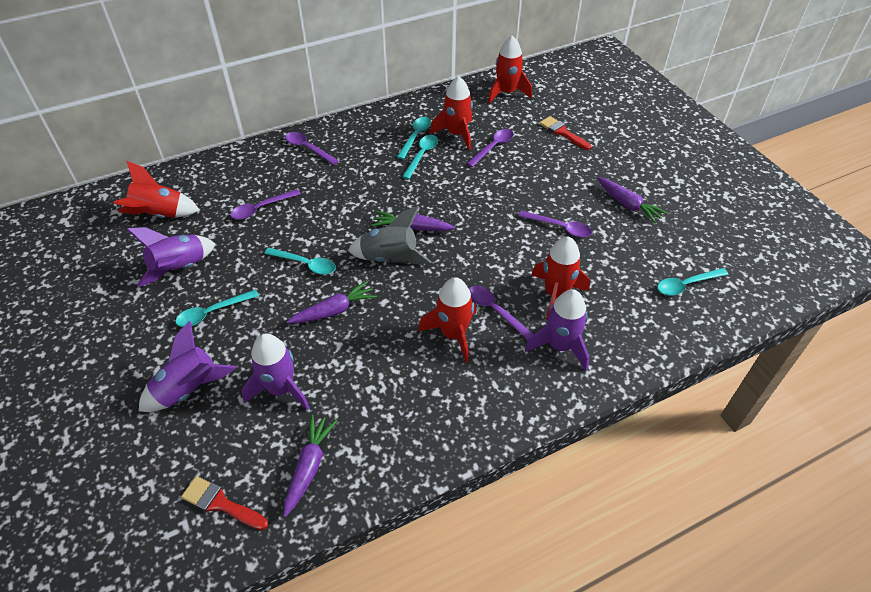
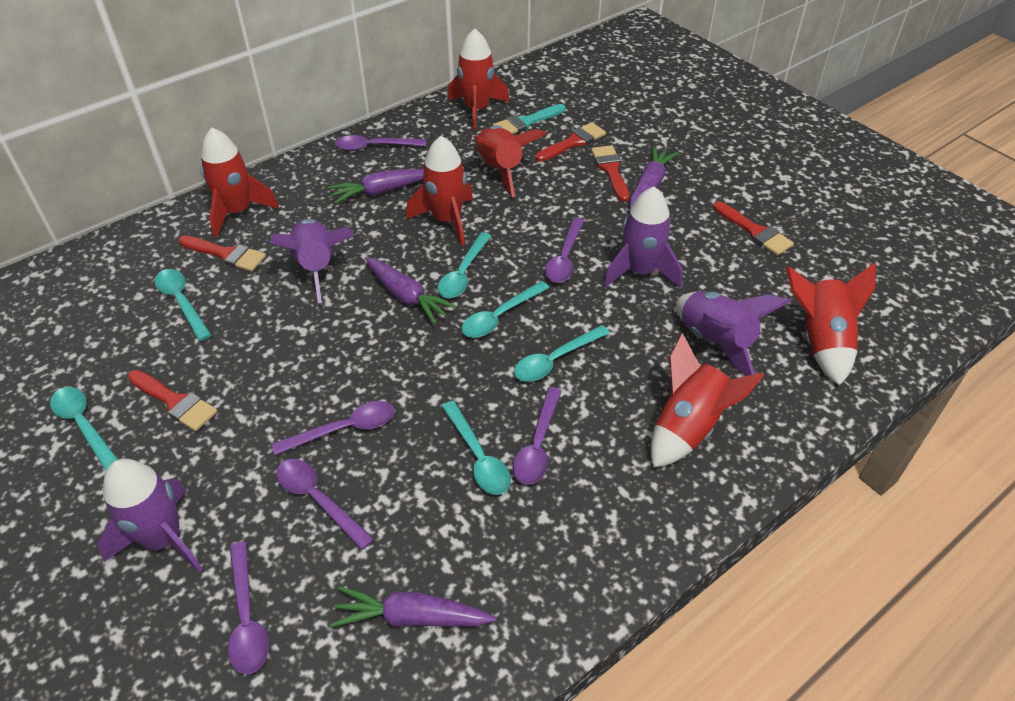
grey rocket: 1 -> 0
purple spoon: 5 -> 6
red brush: 2 -> 5
red rocket: 5 -> 6
turquoise brush: 0 -> 1
turquoise spoon: 5 -> 6

